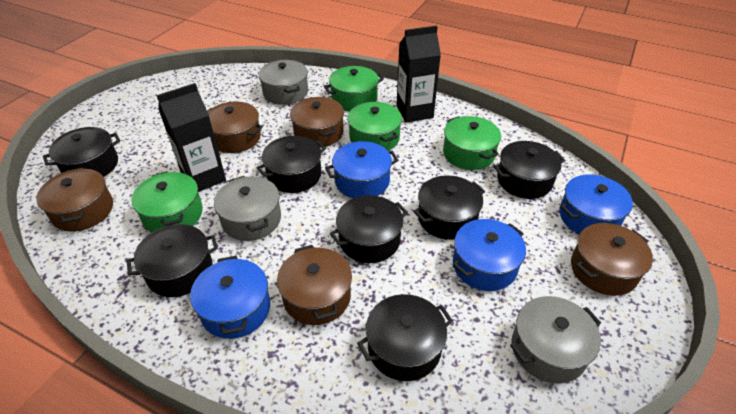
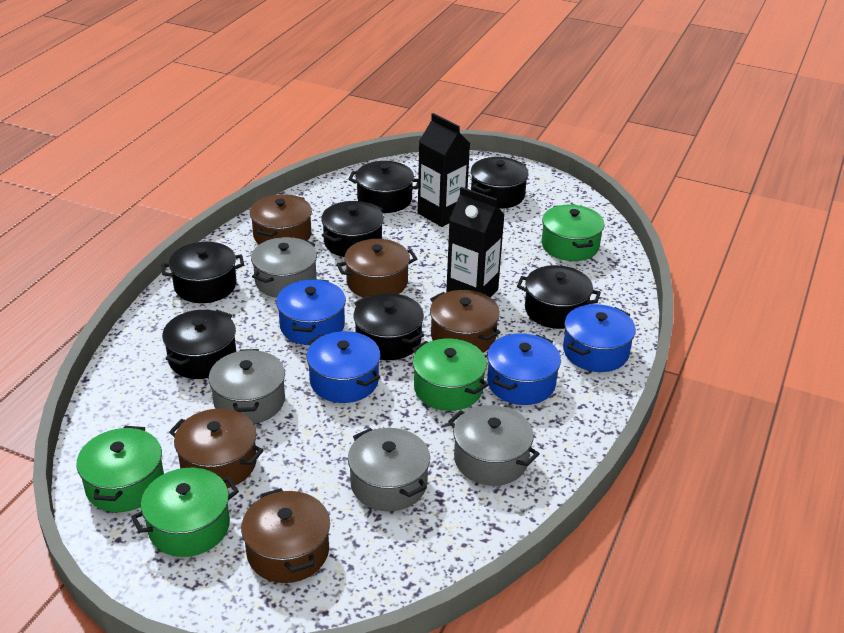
grey pot: 3 -> 4

